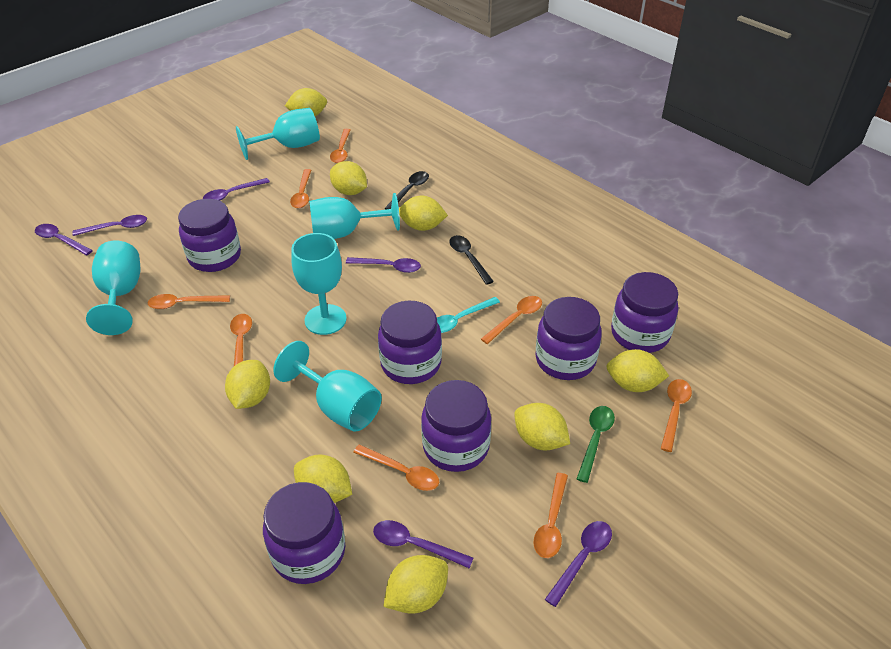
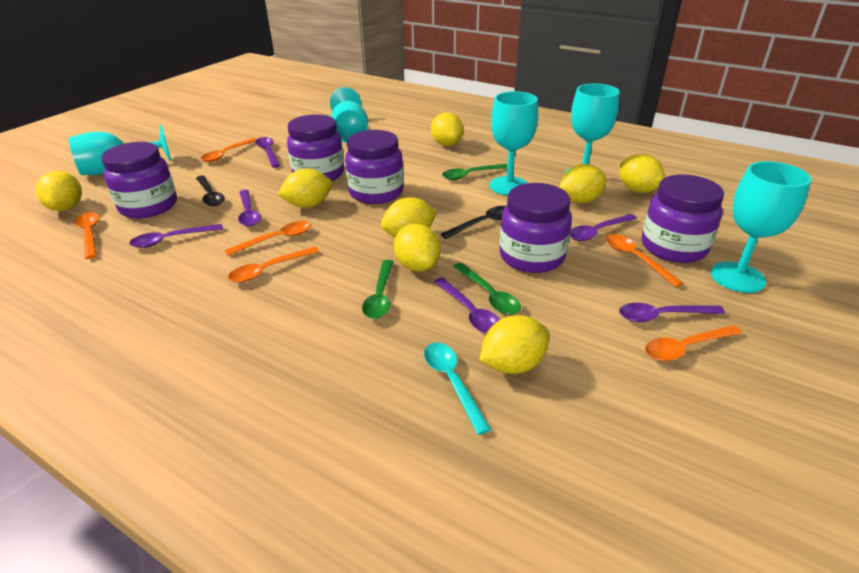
green spoon: 1 -> 3
orange spoon: 8 -> 6
purple jar: 6 -> 5

